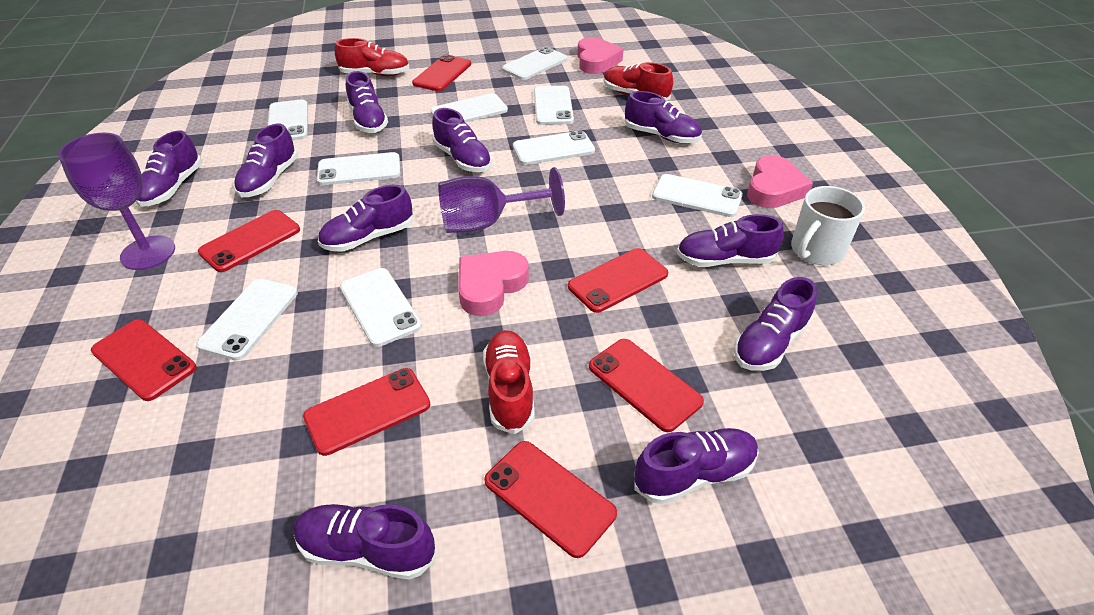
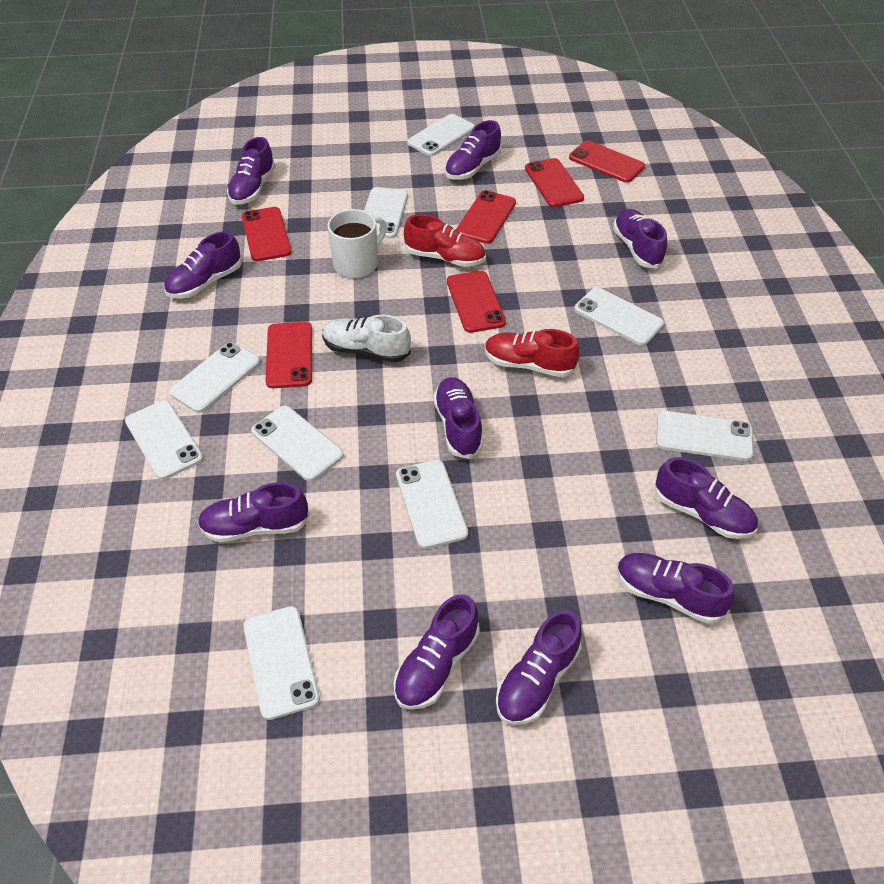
pink heart: 3 -> 0
purple goblet: 2 -> 0
red phone: 7 -> 6
red shoe: 3 -> 2
white shoe: 0 -> 1

